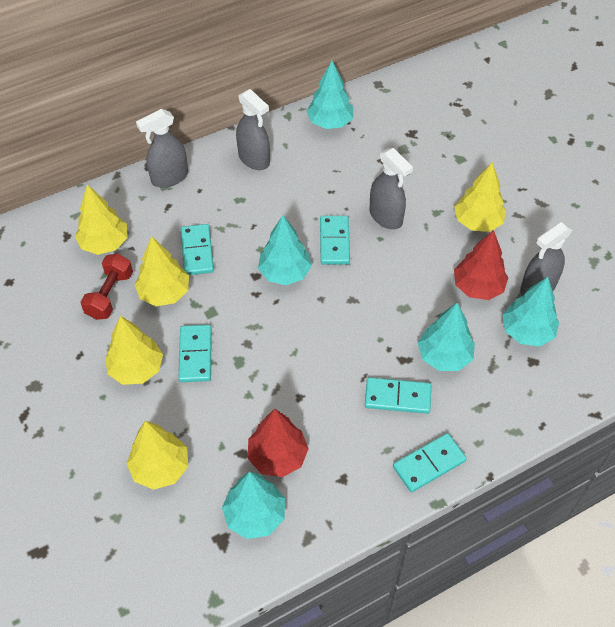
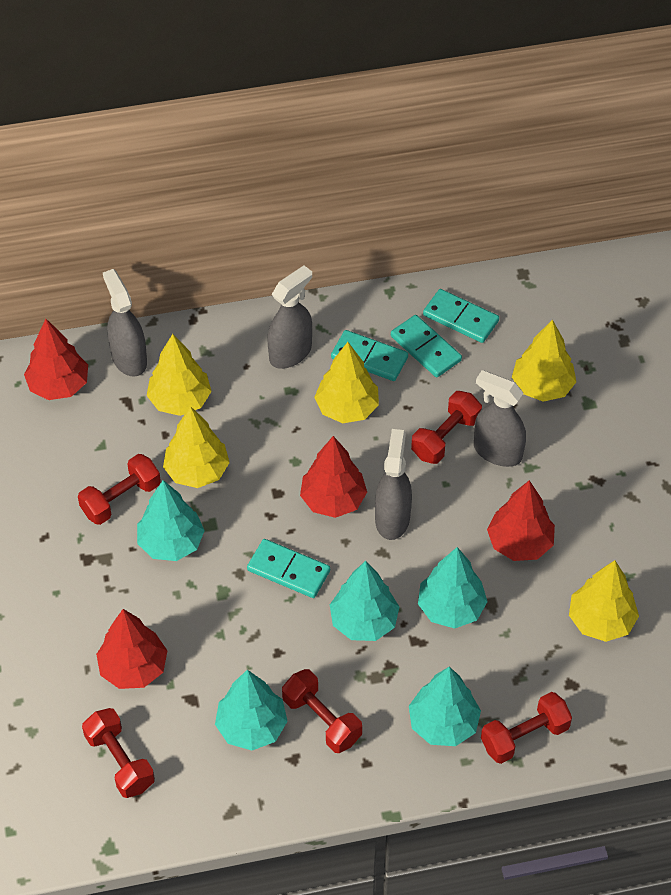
red dumbbell: 1 -> 5
red tree: 2 -> 4
turquoise domino: 5 -> 4

